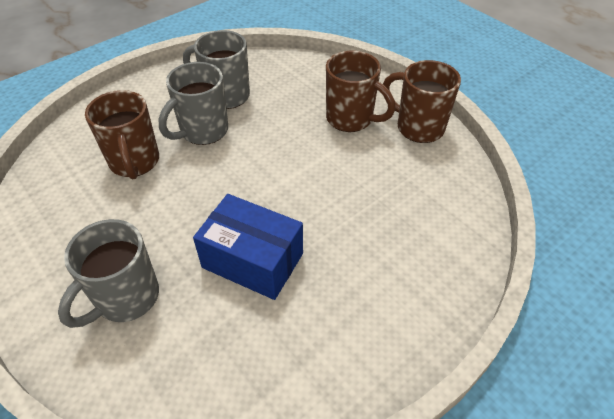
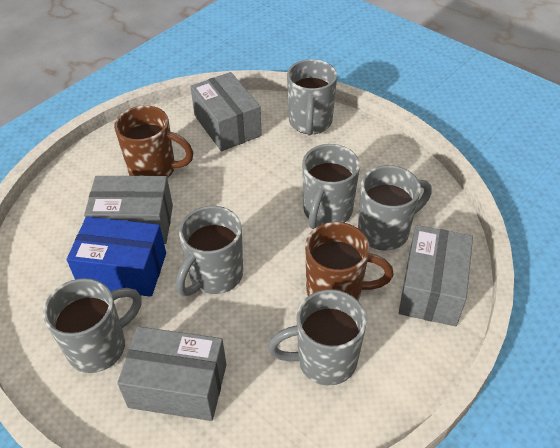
brown mug: 3 -> 2
grey box: 0 -> 4
grey mug: 3 -> 6

